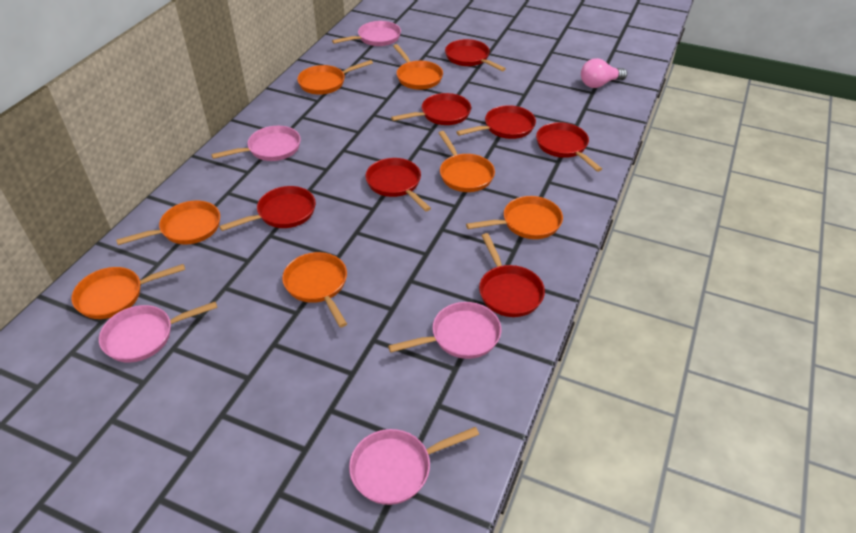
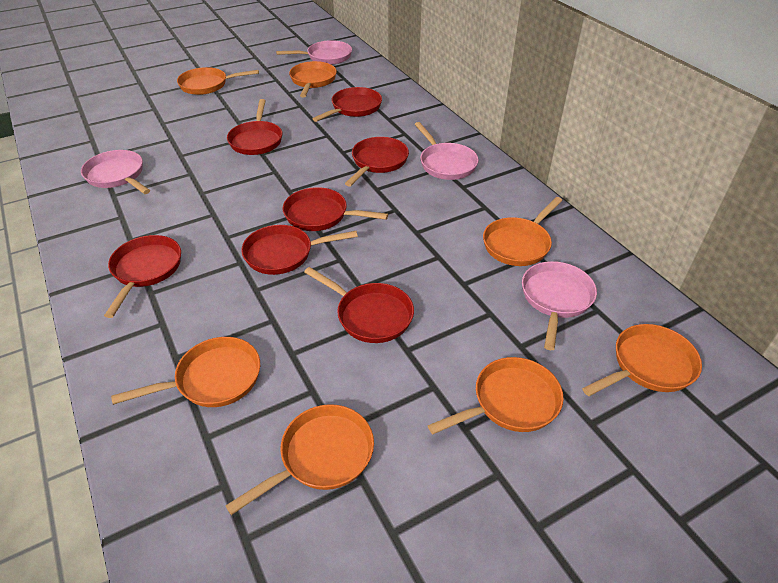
pink light bulb: 1 -> 0
pink pan: 5 -> 4

